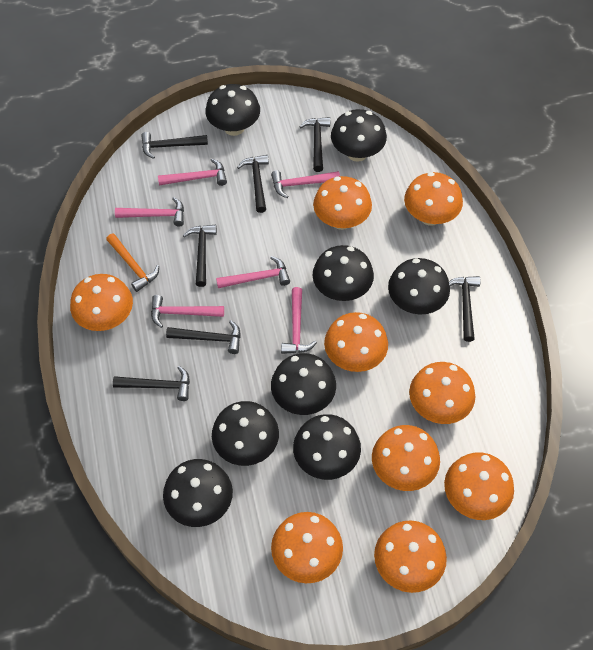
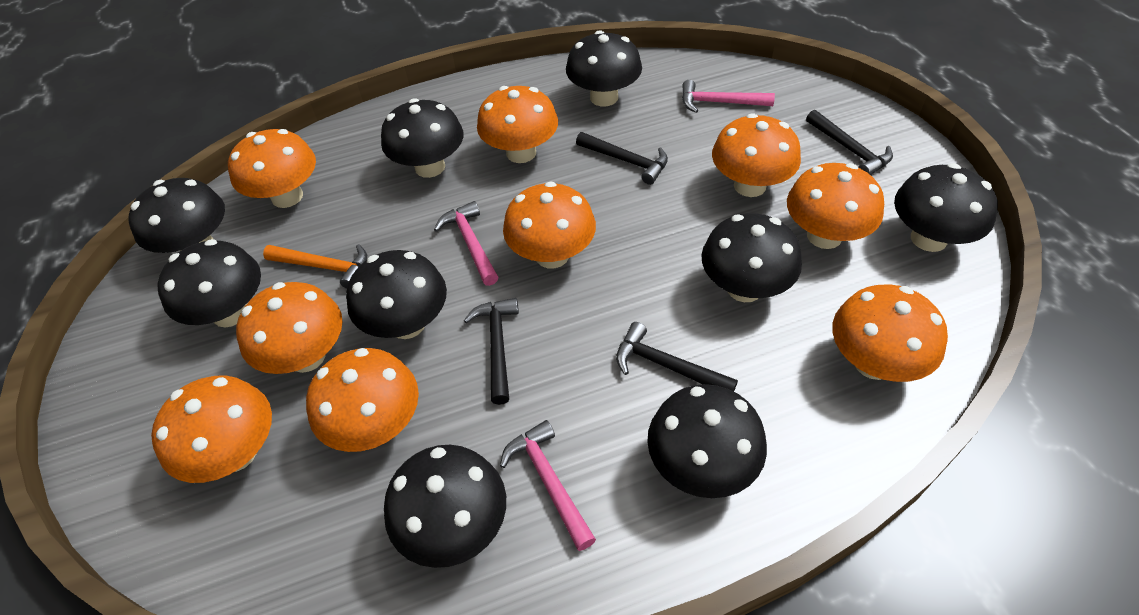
black hammer: 7 -> 4
black mushroom: 8 -> 9
pink hammer: 6 -> 3

